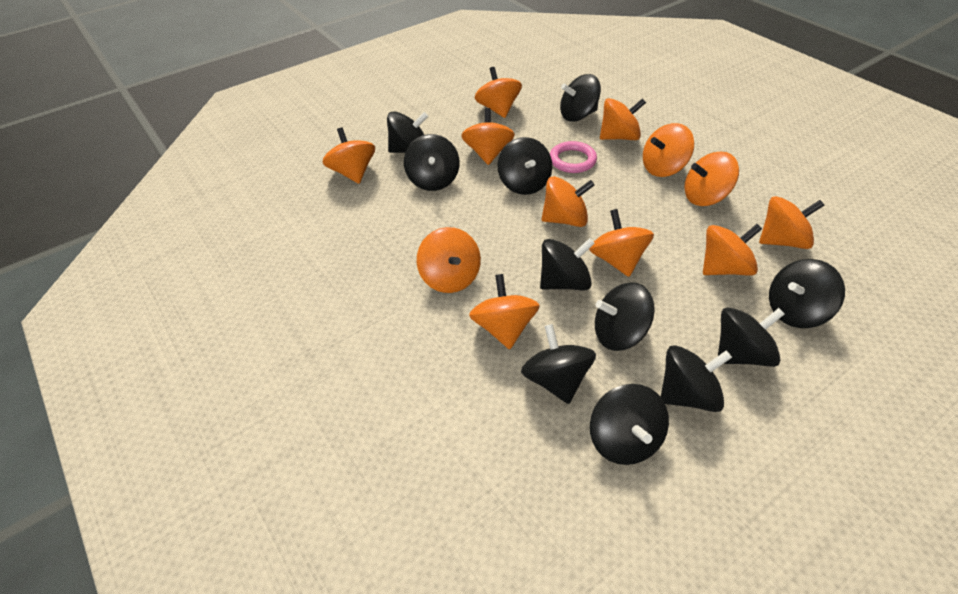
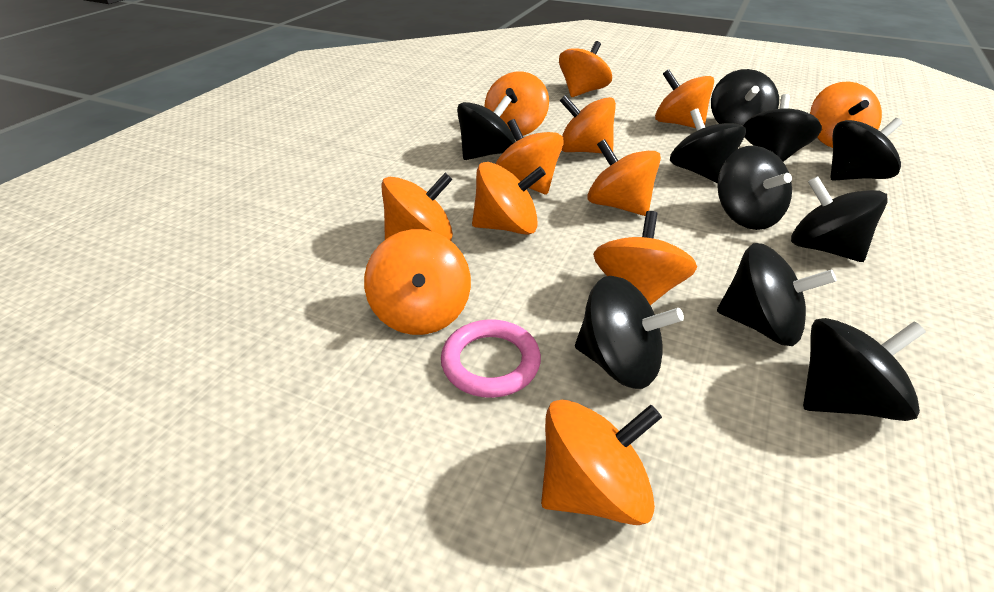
black spinning top: 11 -> 10

